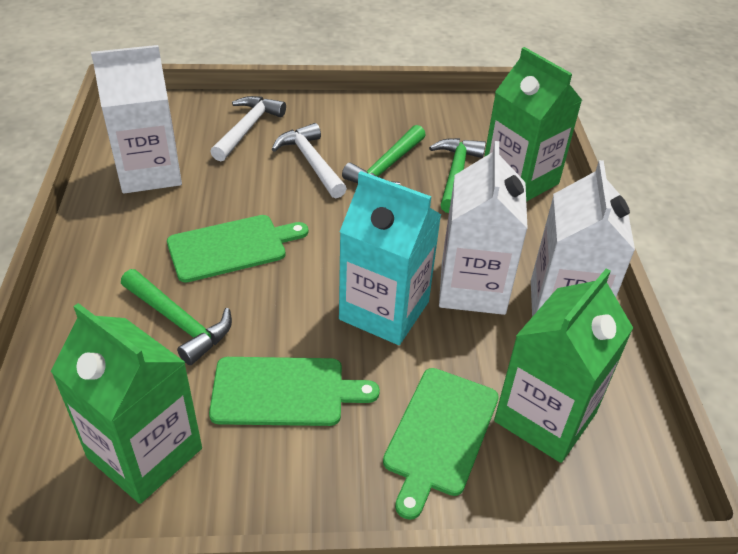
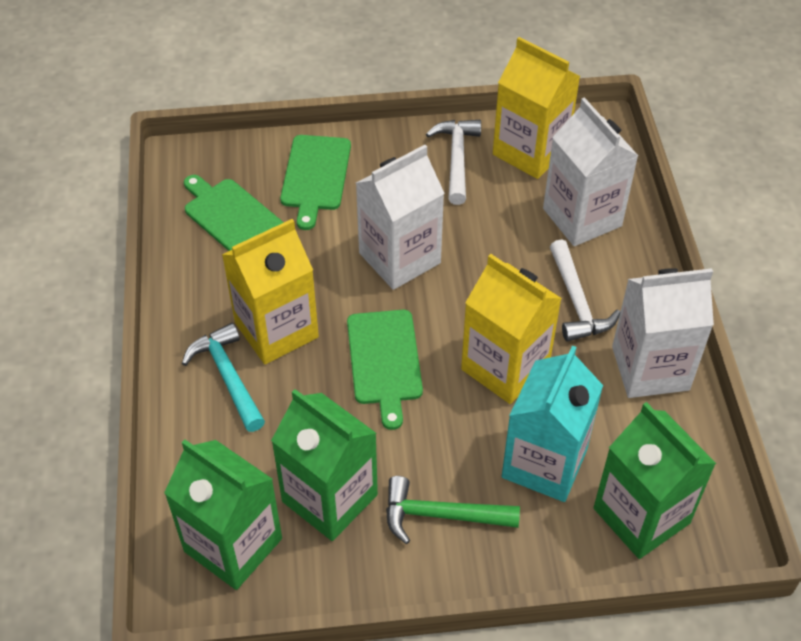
green hammer: 3 -> 1
turquoise hammer: 0 -> 1
yellow carton: 0 -> 3

